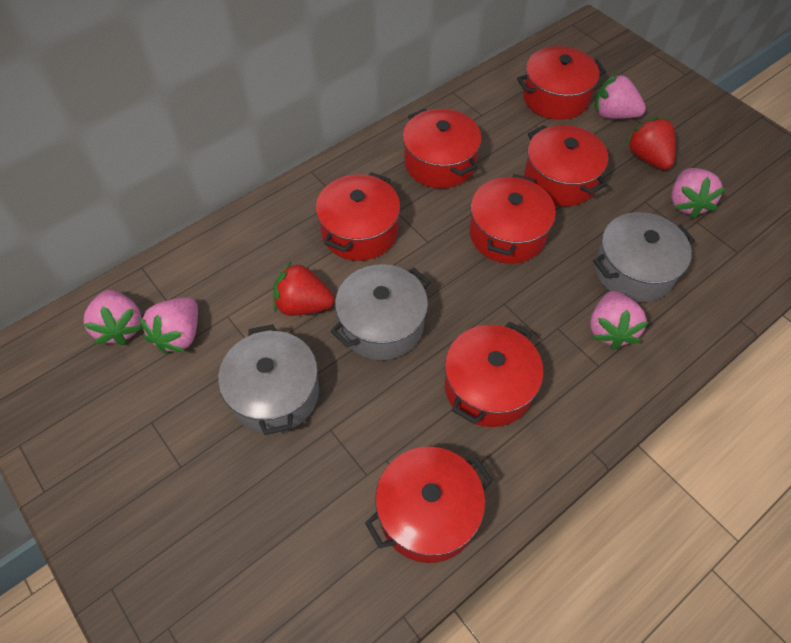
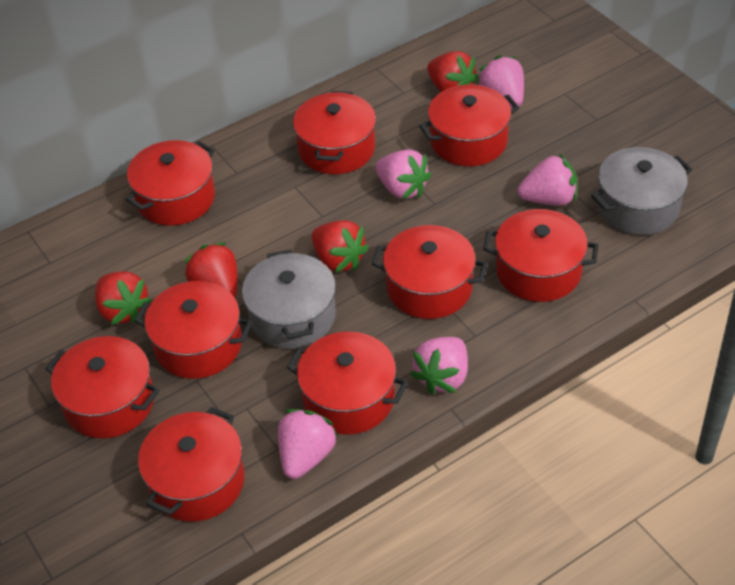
grey pot: 3 -> 2
red pot: 7 -> 9
red strawberry: 2 -> 4

